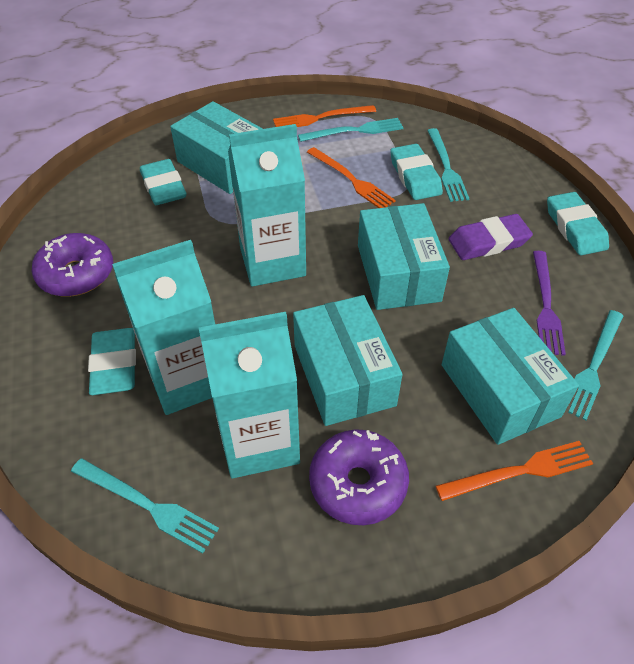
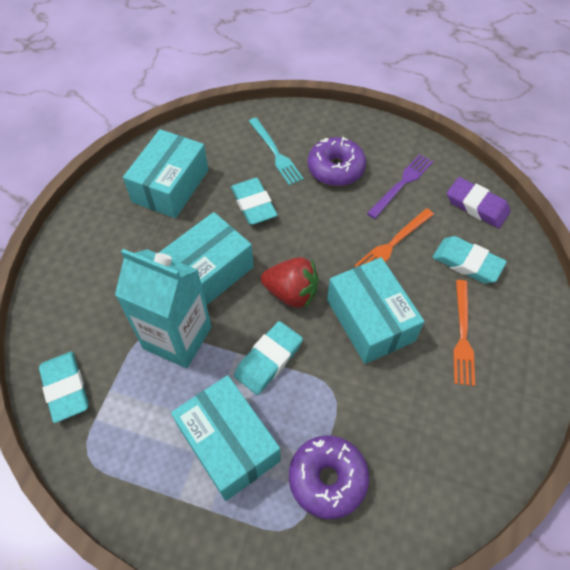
orange fork: 3 -> 2
red strawberry: 0 -> 1
turquoise carton: 3 -> 1
turquoise fork: 4 -> 1

